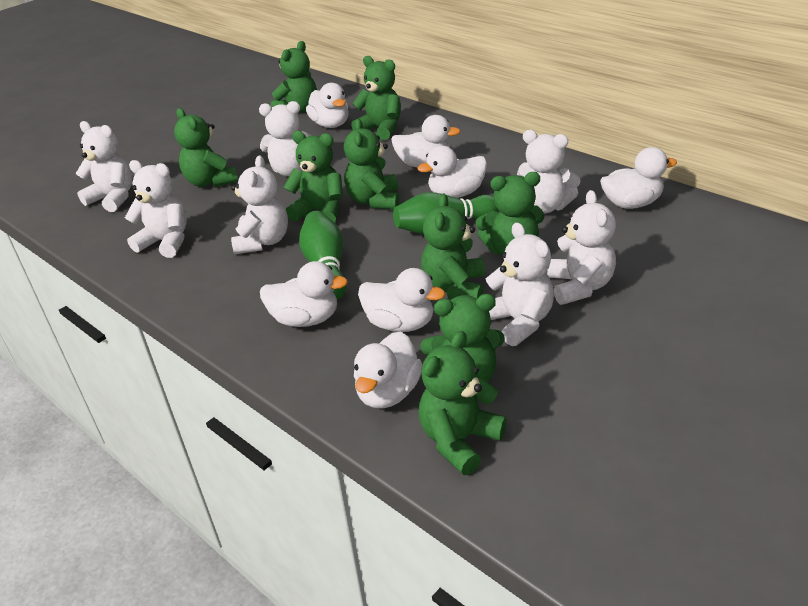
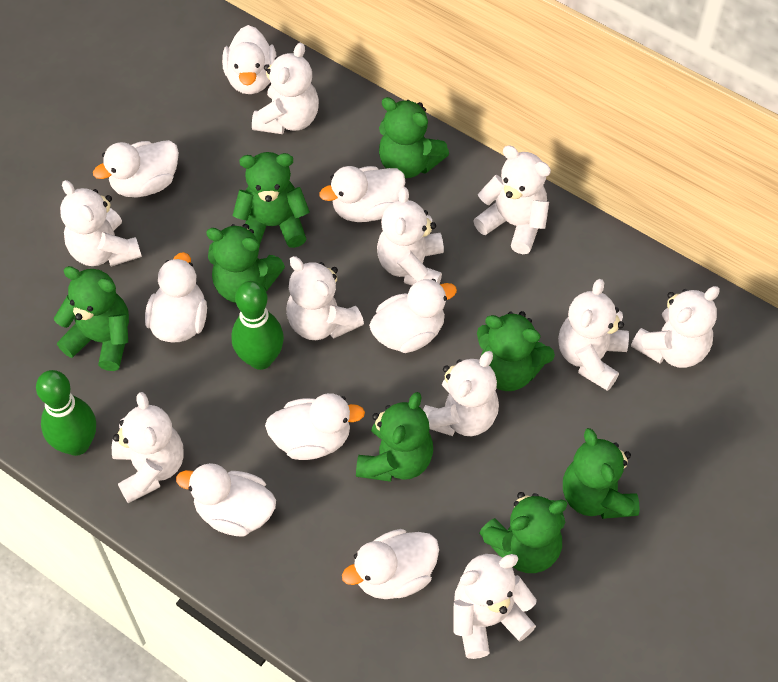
green teddy bear: 9 -> 8
white duck: 7 -> 8
white teddy bear: 7 -> 10

